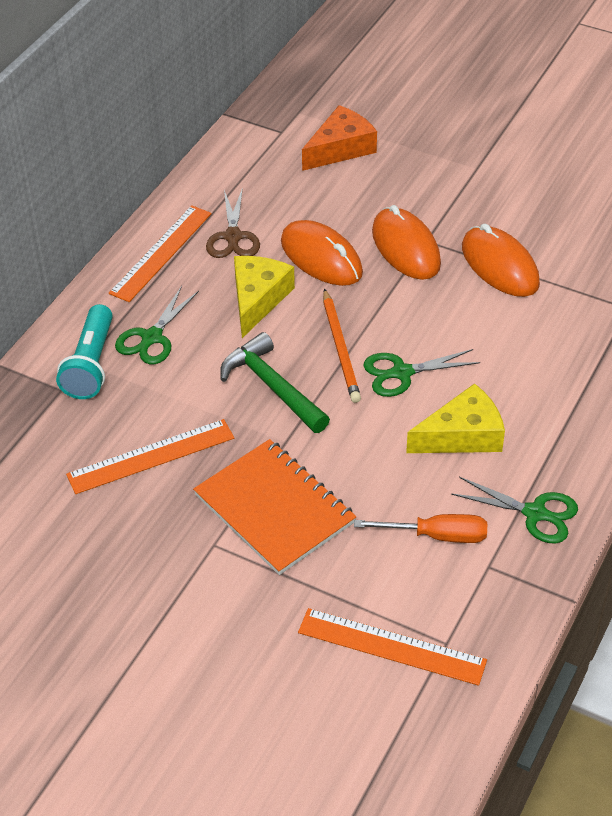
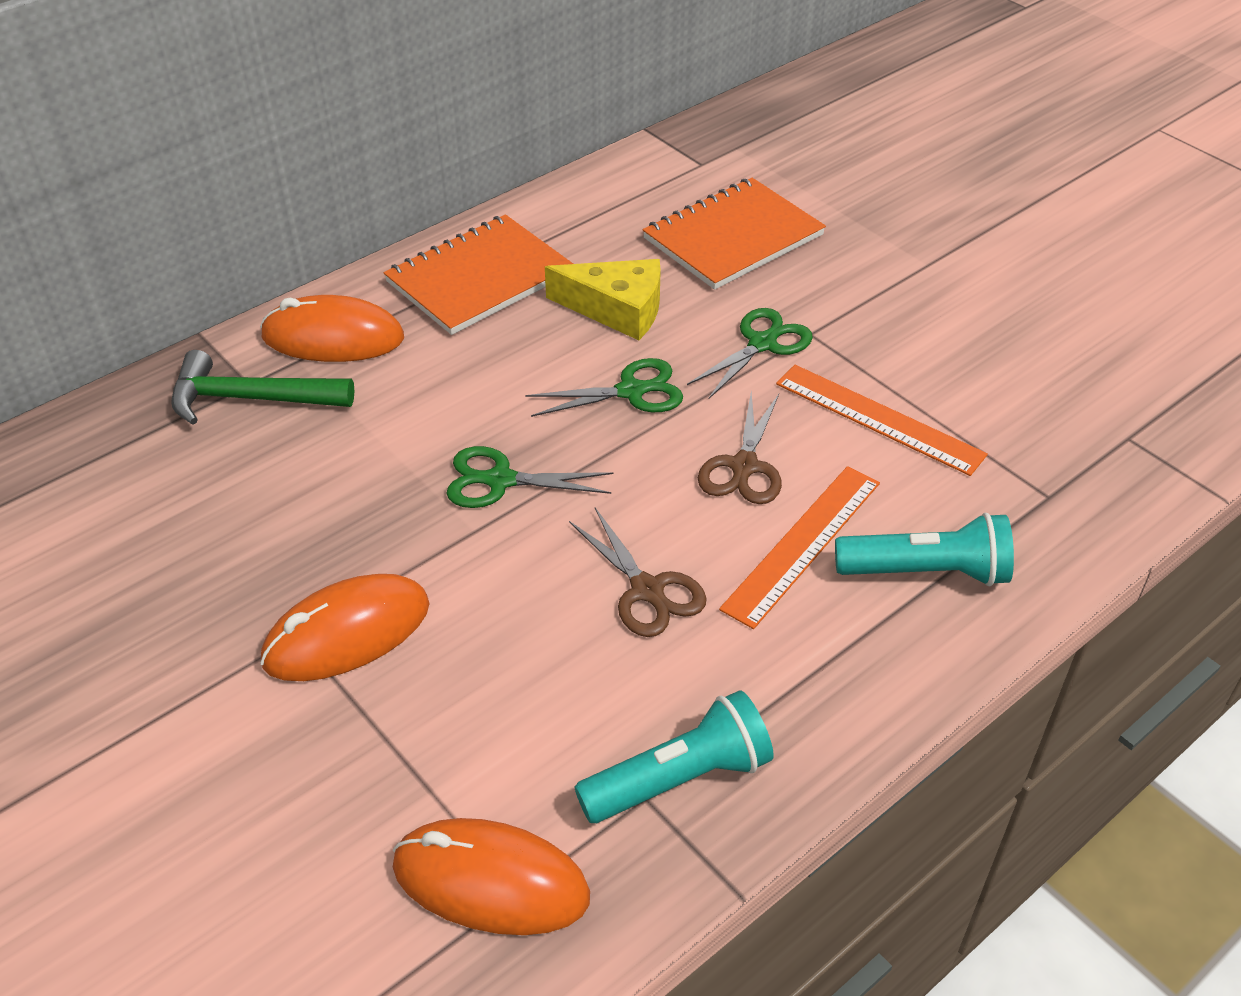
brown scissors: 1 -> 2
orange cheese: 1 -> 0
orange notebook: 1 -> 2
orange pencil: 1 -> 0
orange ruler: 3 -> 2
orange screwdriver: 1 -> 0
turquoise flashlight: 1 -> 2
yellow cheese: 2 -> 1

